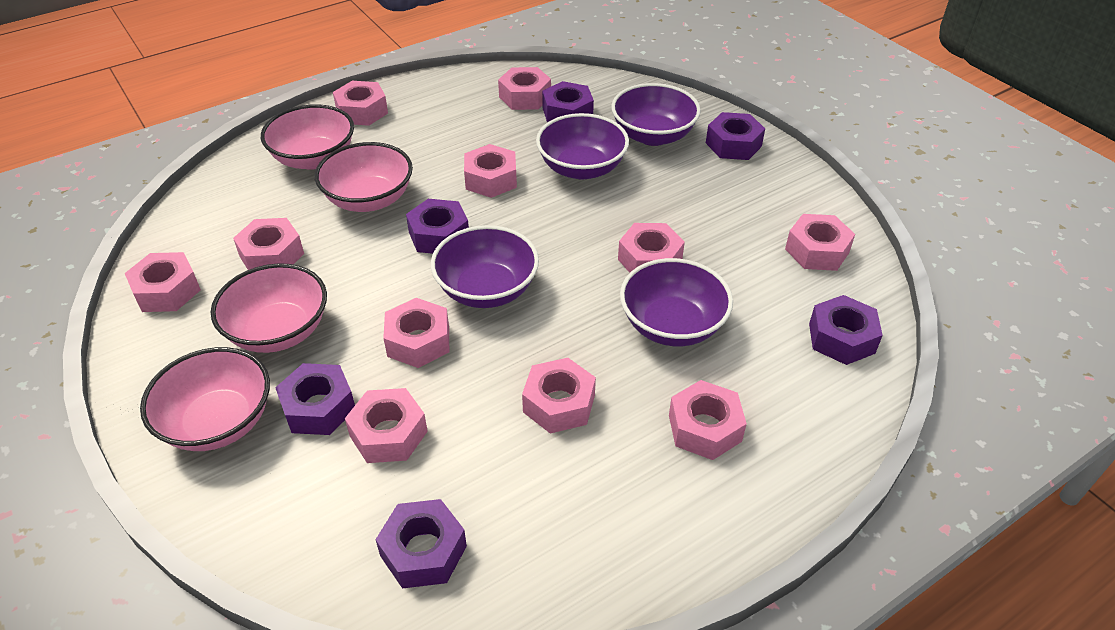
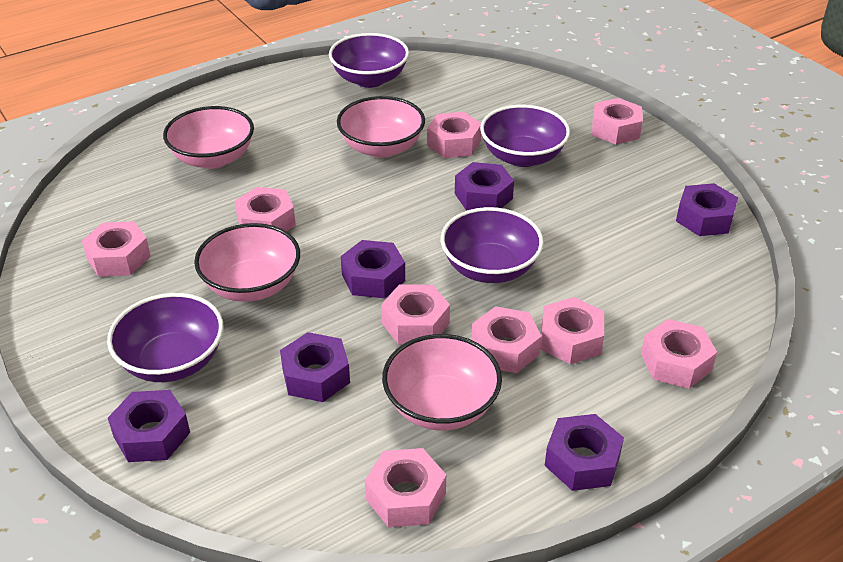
pink nut: 11 -> 9

